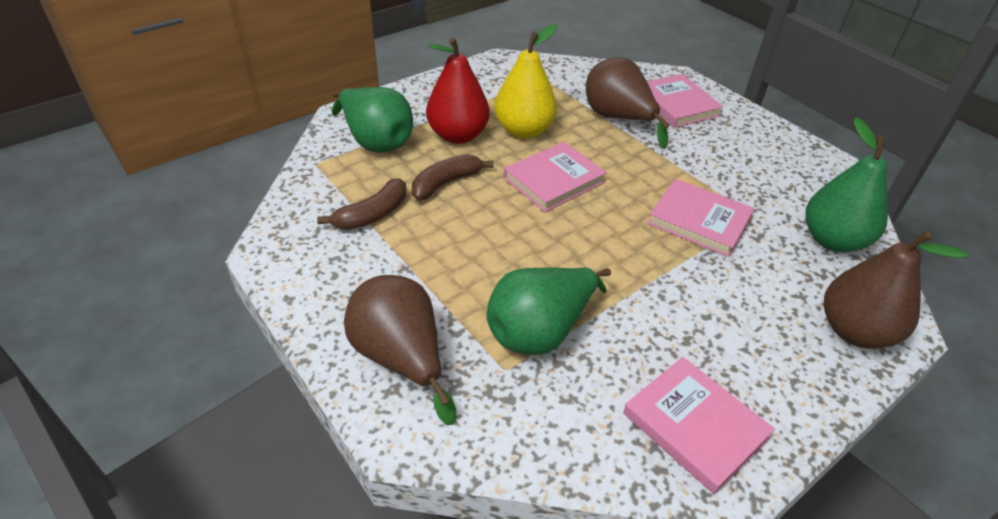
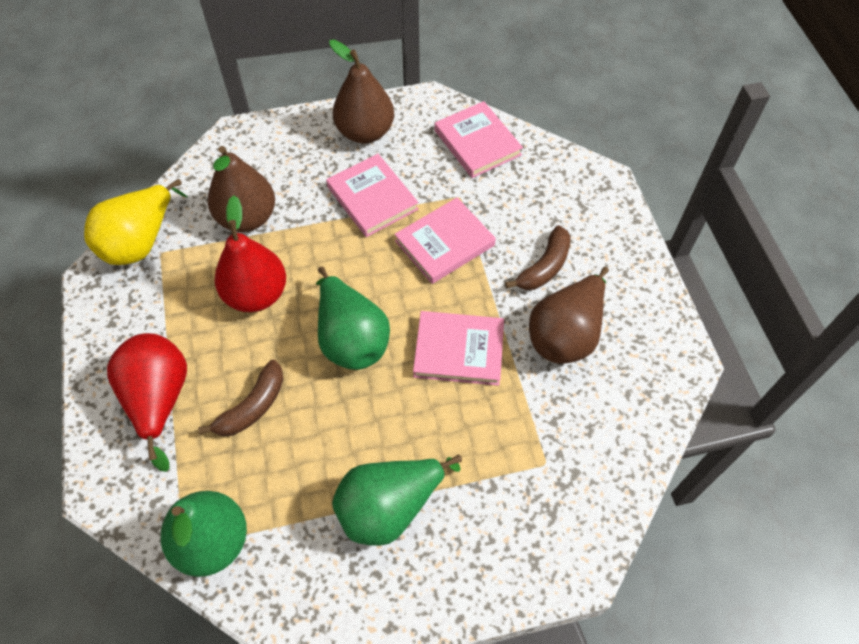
red pear: 1 -> 2

